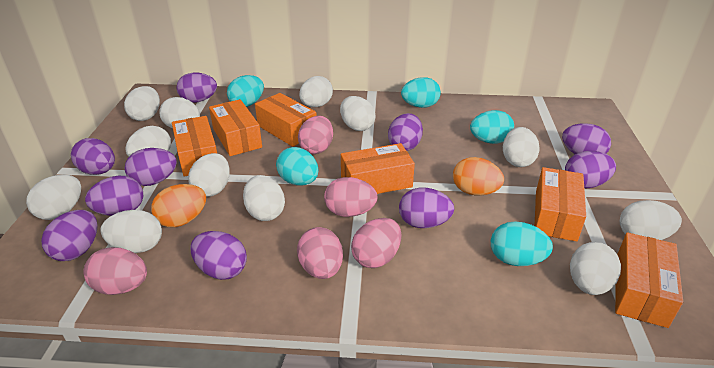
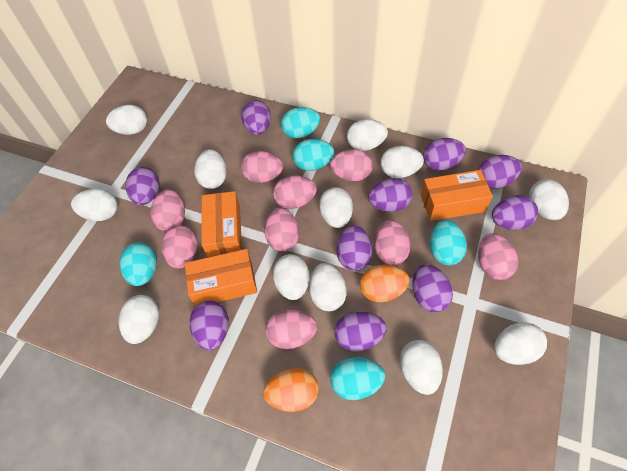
orange box: 6 -> 3
pink egg: 5 -> 9

